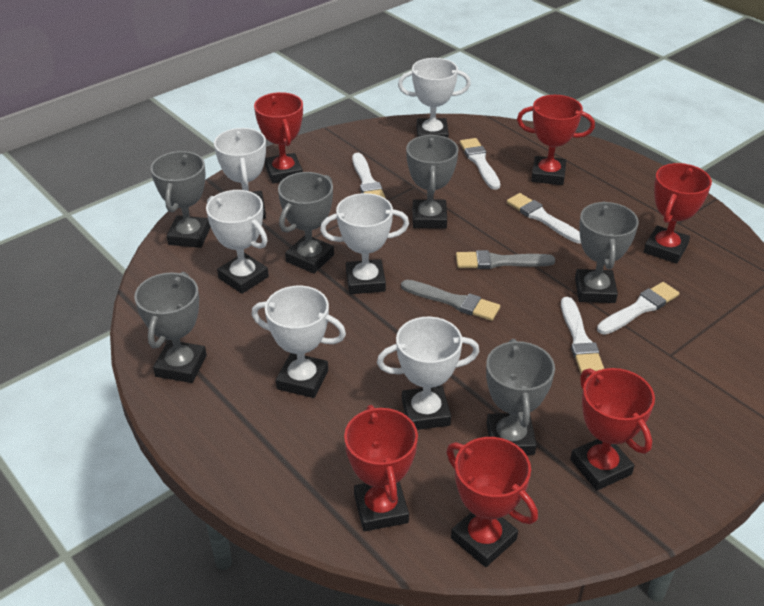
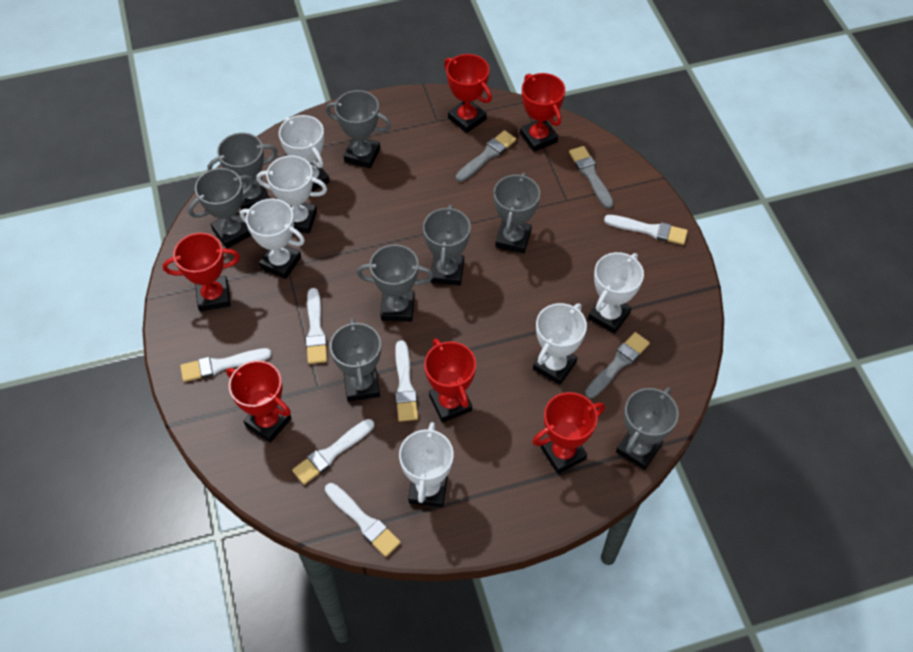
grey brush: 2 -> 3
grey trophy: 6 -> 8
white brush: 5 -> 6

